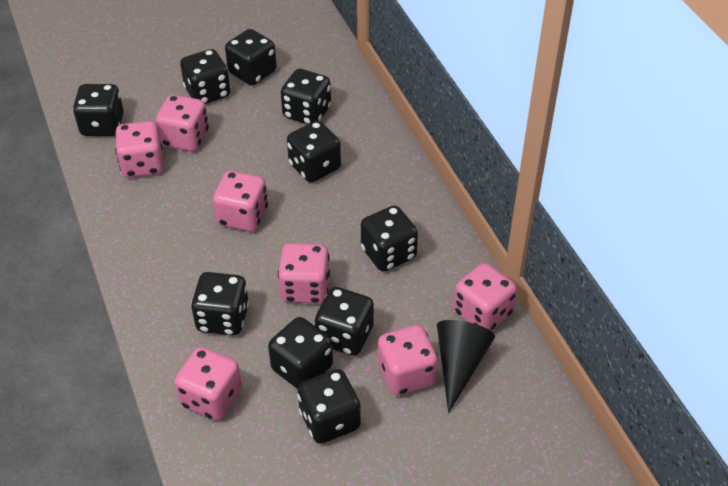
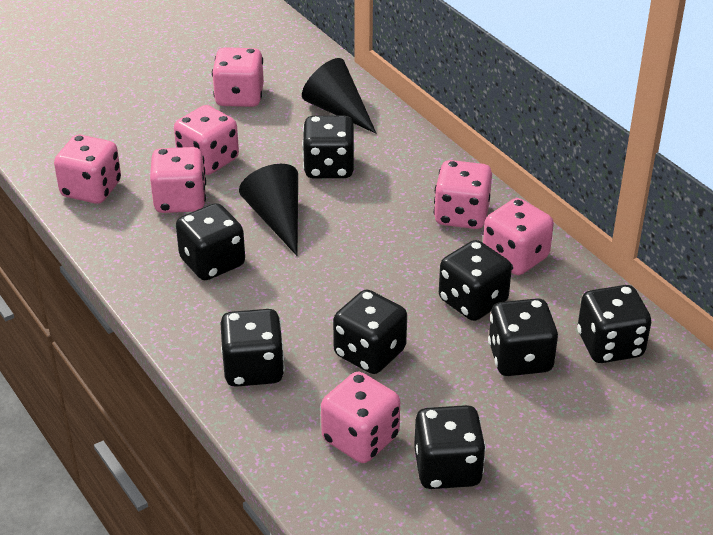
black cone: 1 -> 2
black dice: 10 -> 8

